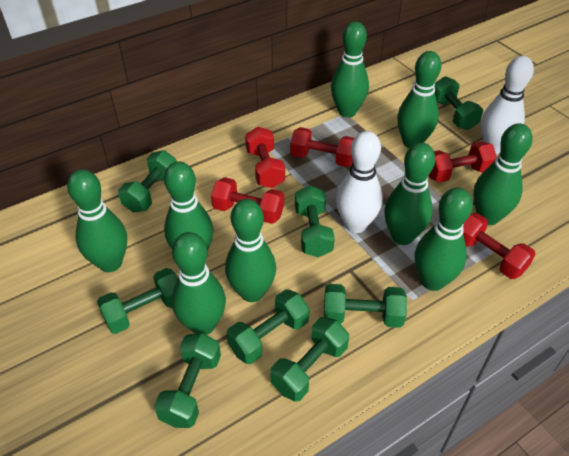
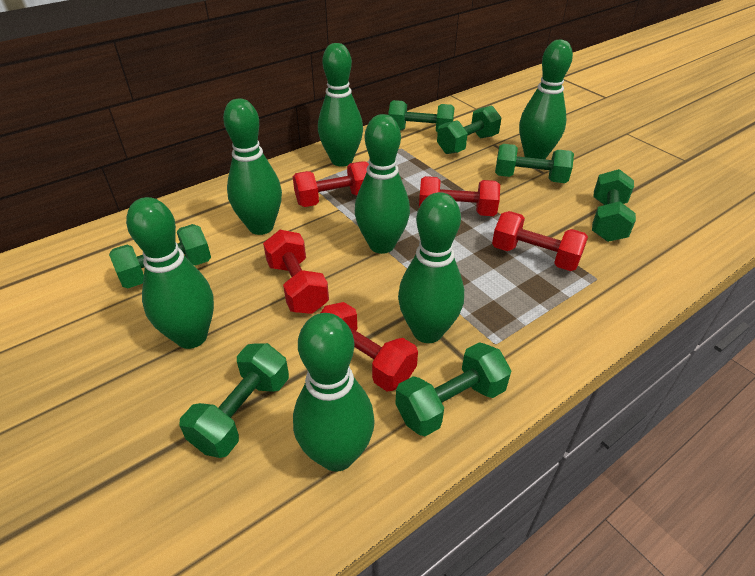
green bowling pin: 9 -> 7
green dumbbell: 8 -> 7
white bowling pin: 2 -> 0

